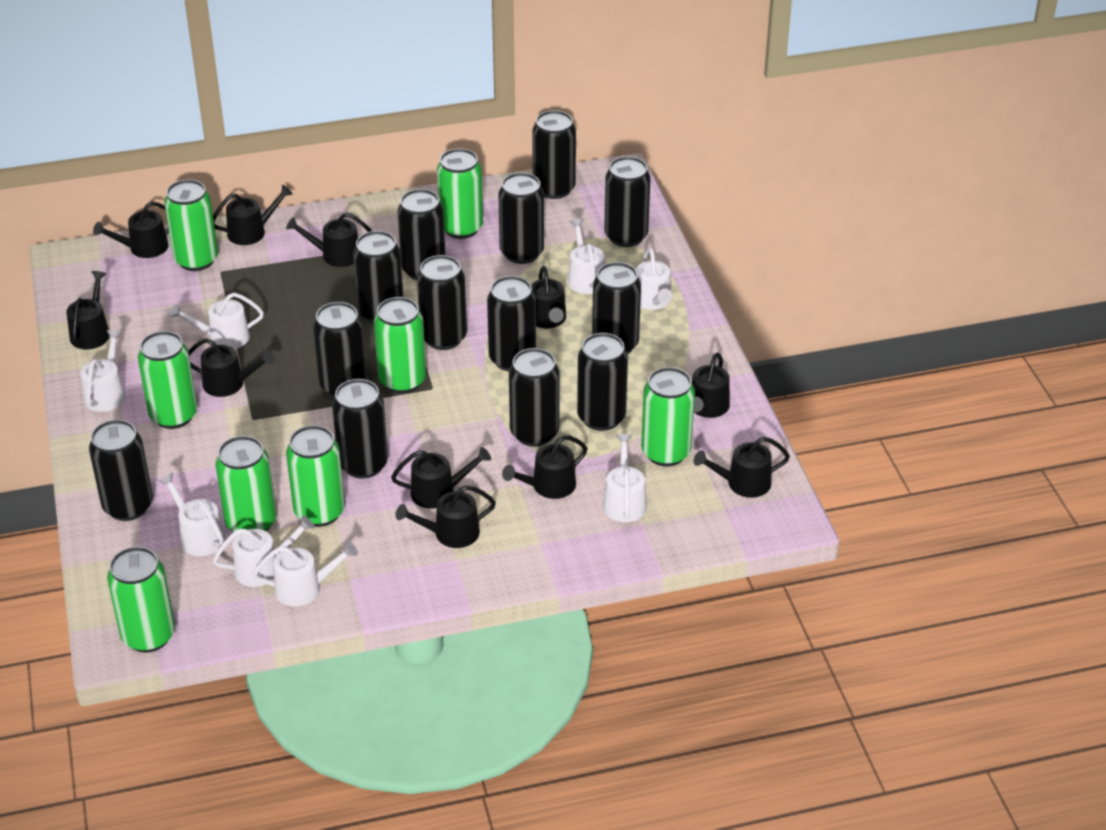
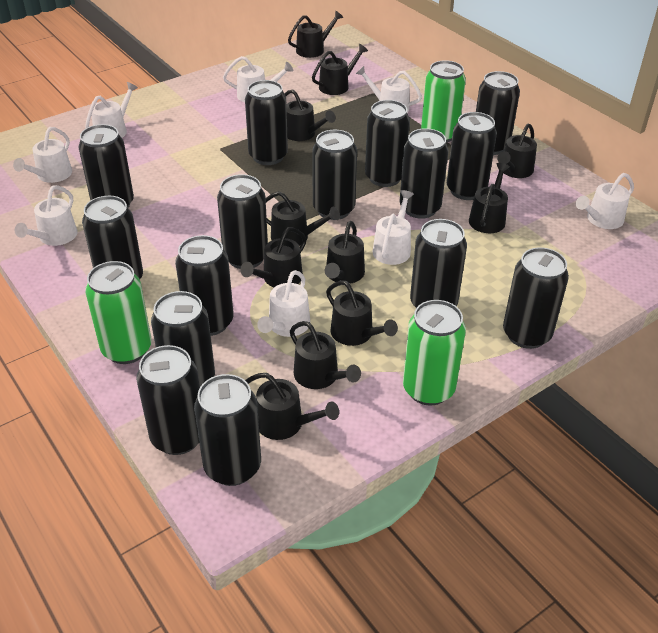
black can: 13 -> 15
green can: 8 -> 3

